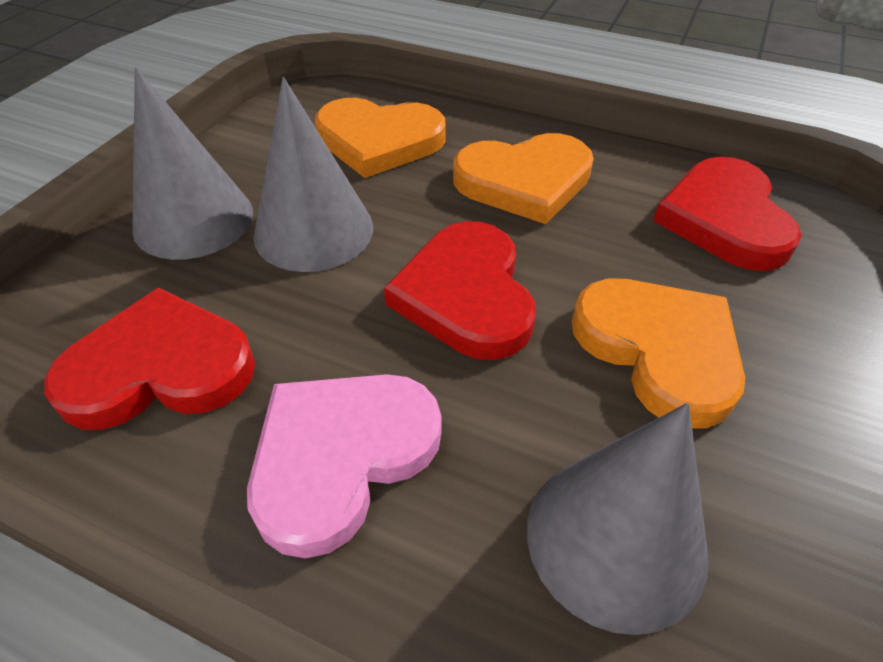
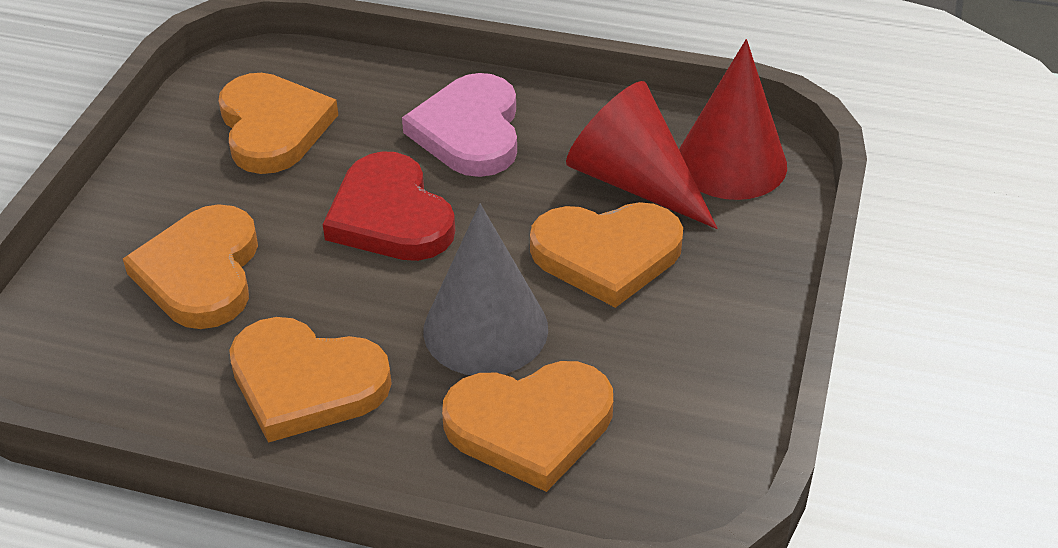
grey cone: 3 -> 1
orange heart: 3 -> 5
red cone: 0 -> 2
red heart: 3 -> 1

